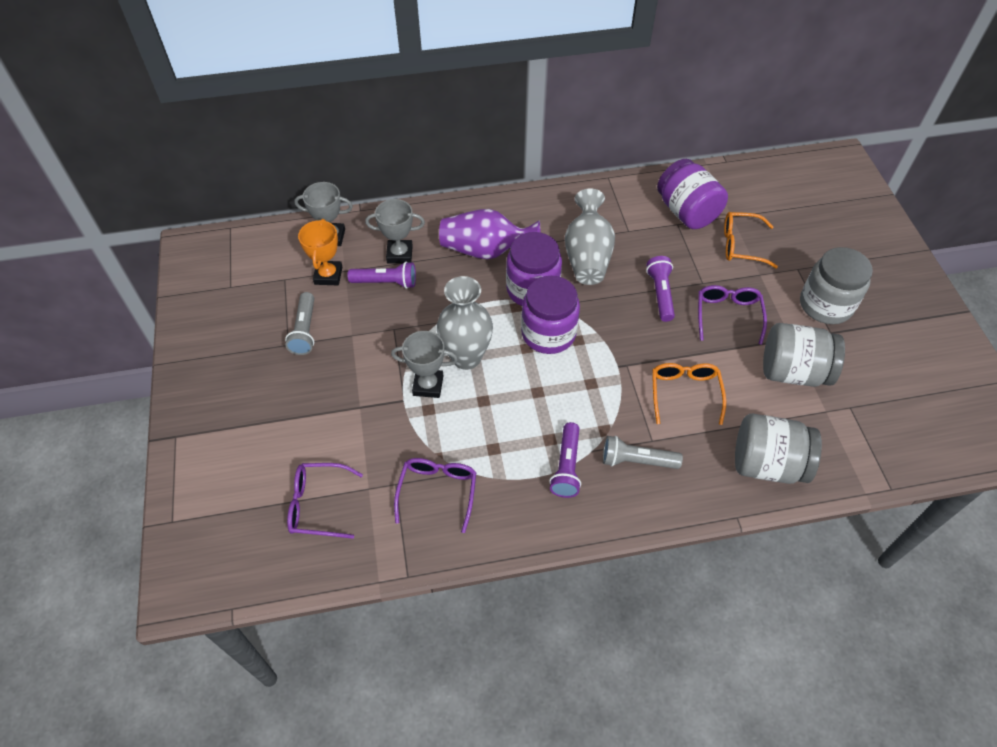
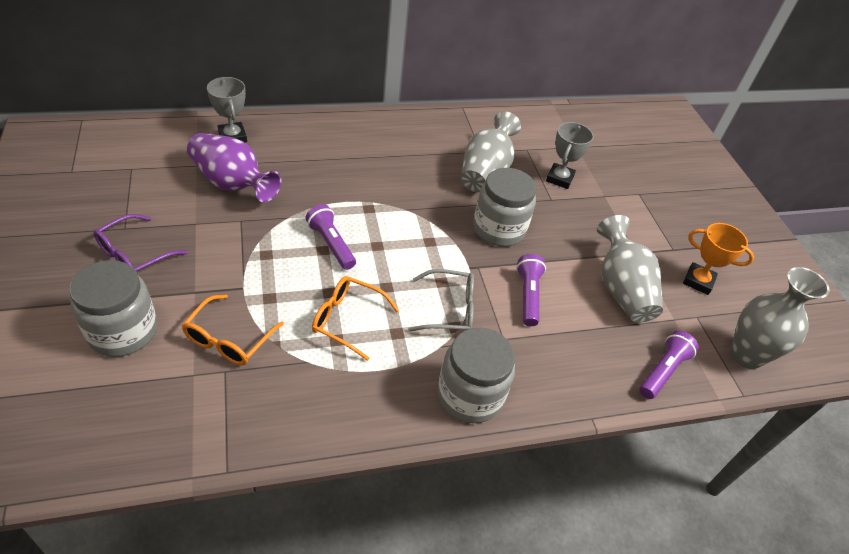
grey flashlight: 2 -> 0
grey glasses: 0 -> 1
grey trophy: 3 -> 2
grey vase: 2 -> 3
purple glasses: 3 -> 1
purple jar: 3 -> 0

